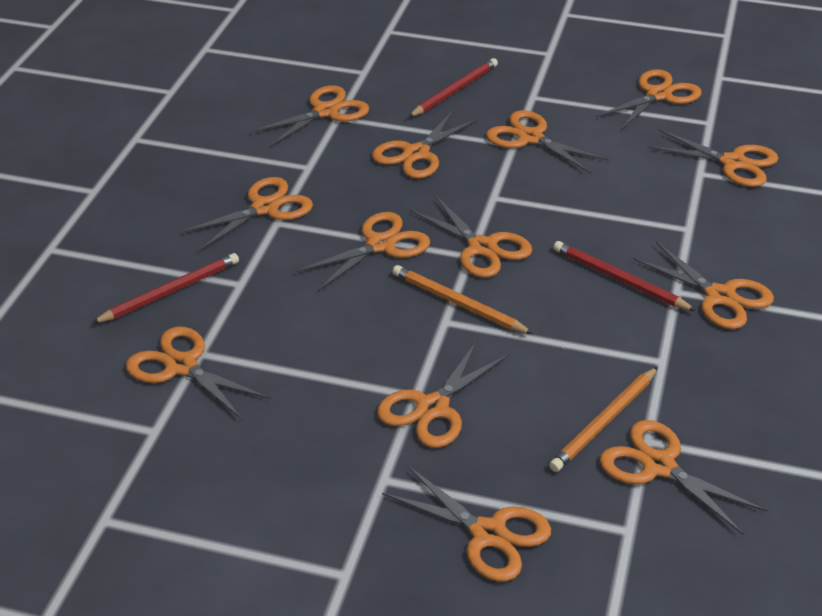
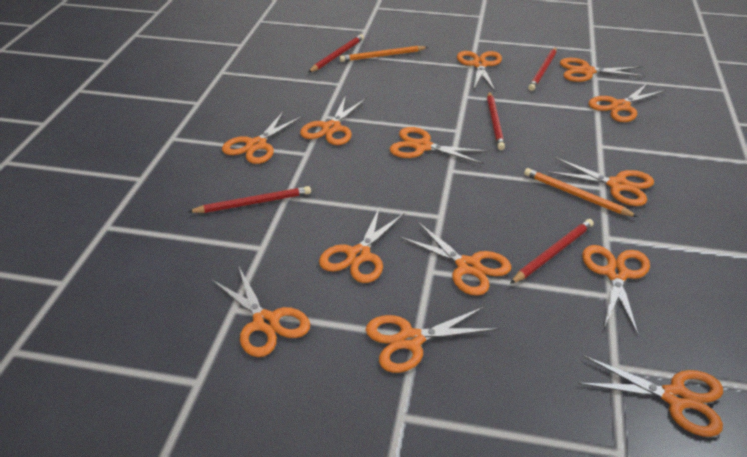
red pencil: 3 -> 5

